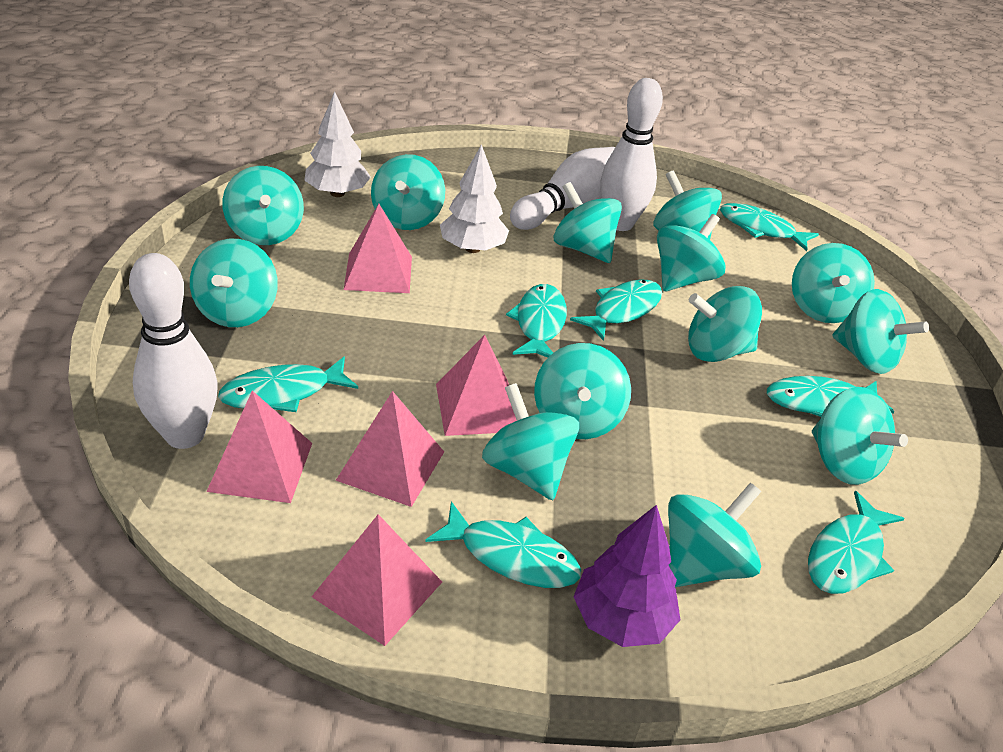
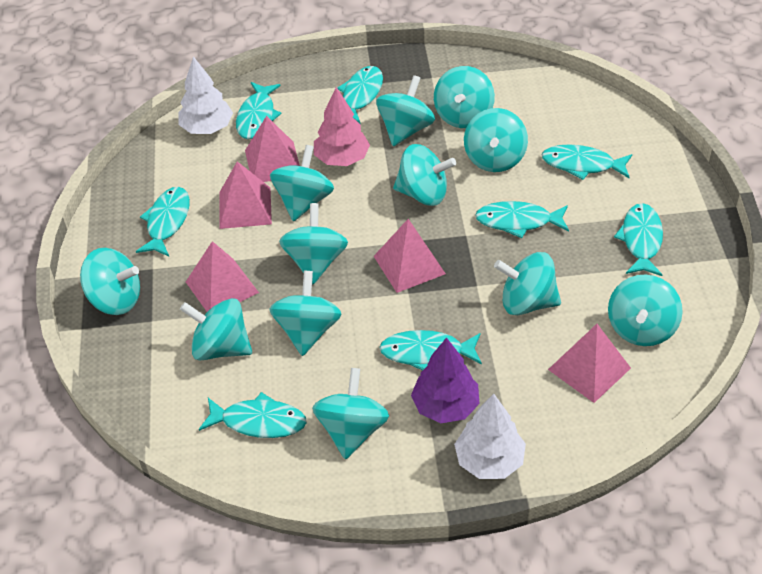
pink tree: 0 -> 1
turquoise fish: 7 -> 8
turquoise spinning top: 13 -> 12
white bowling pin: 3 -> 0

